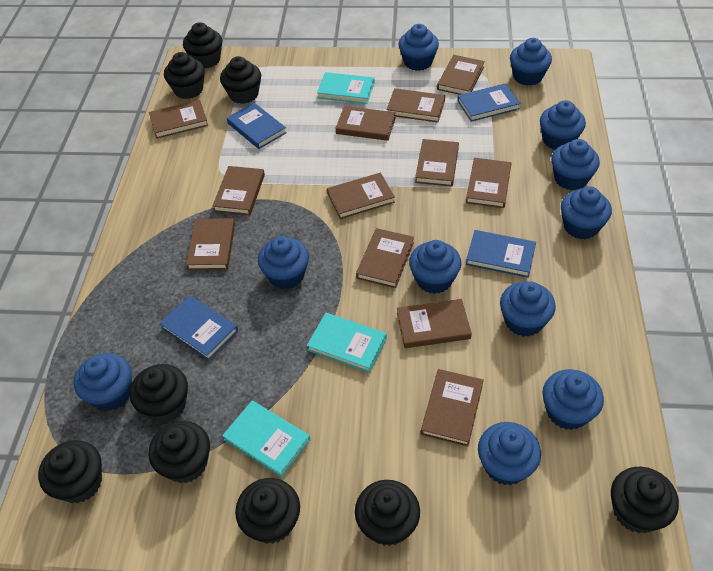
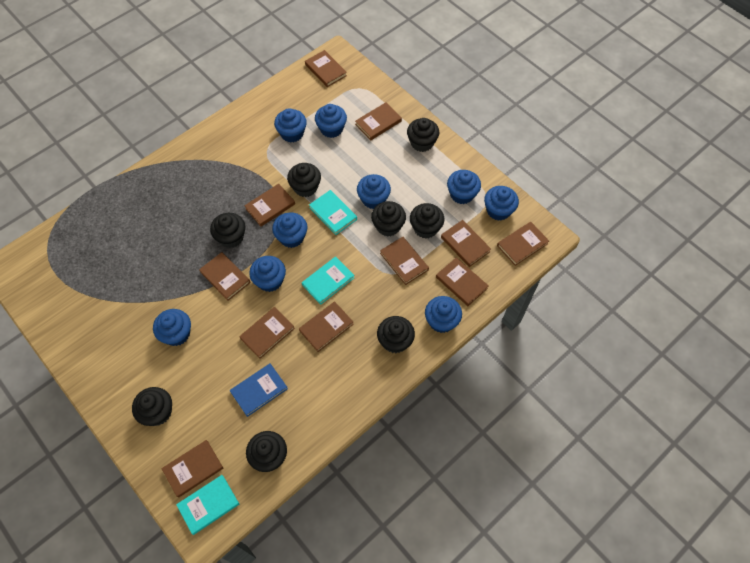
black cupcake: 9 -> 8
blue book: 4 -> 1
blue cupcake: 11 -> 9
brown book: 12 -> 11

